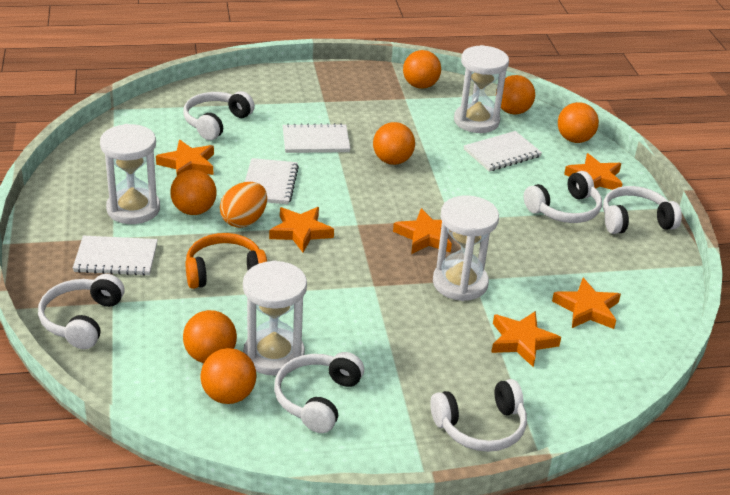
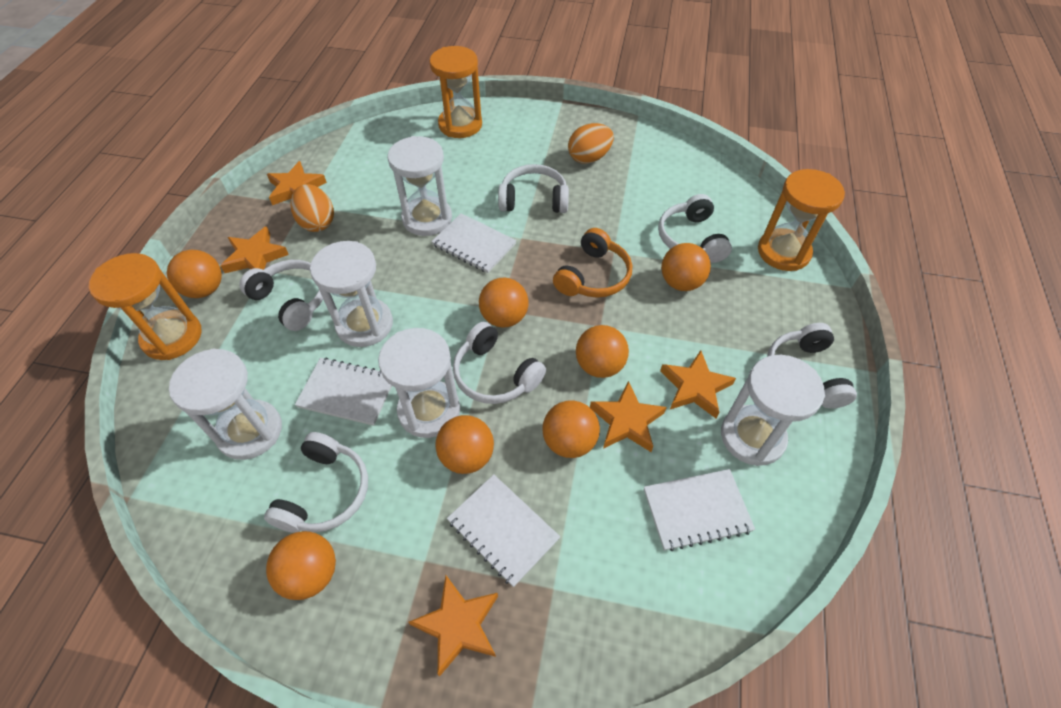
orange egg: 1 -> 2
orange hourglass: 0 -> 3
orange star: 6 -> 5
white hourglass: 4 -> 5

